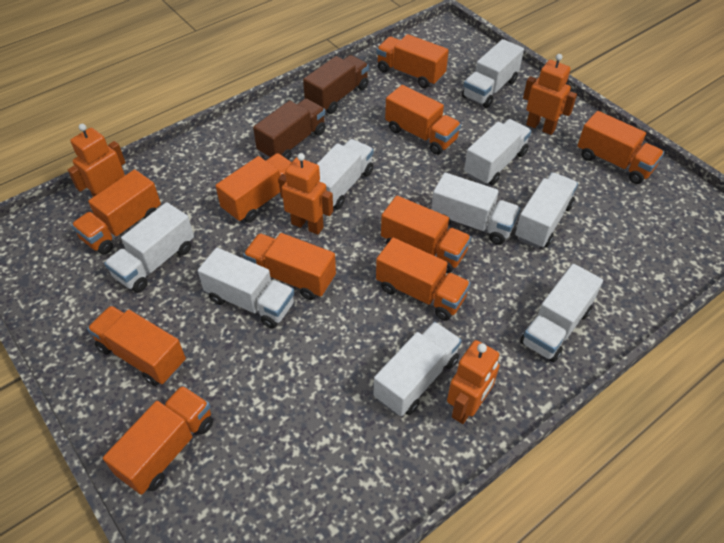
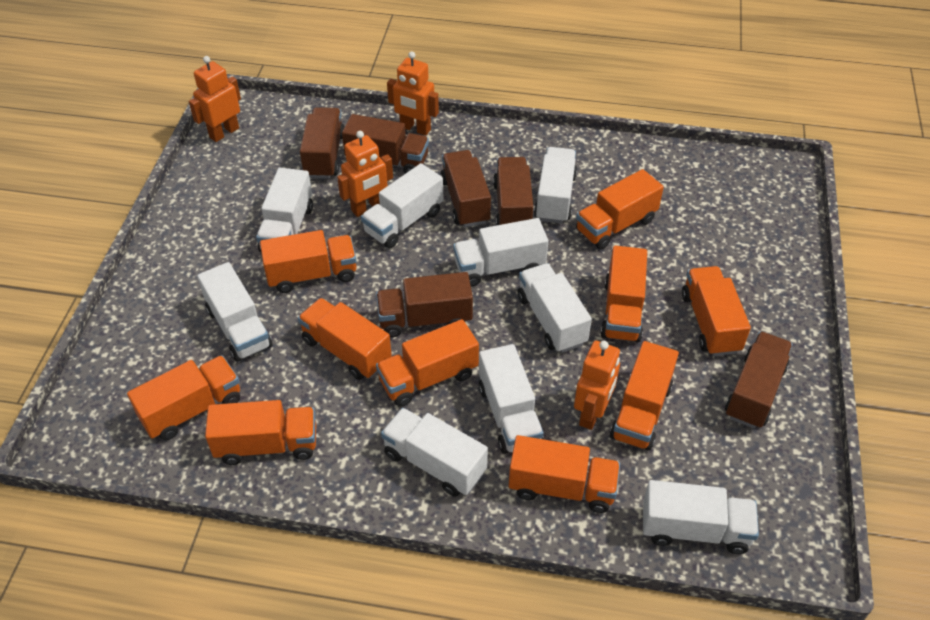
brown truck: 2 -> 6

